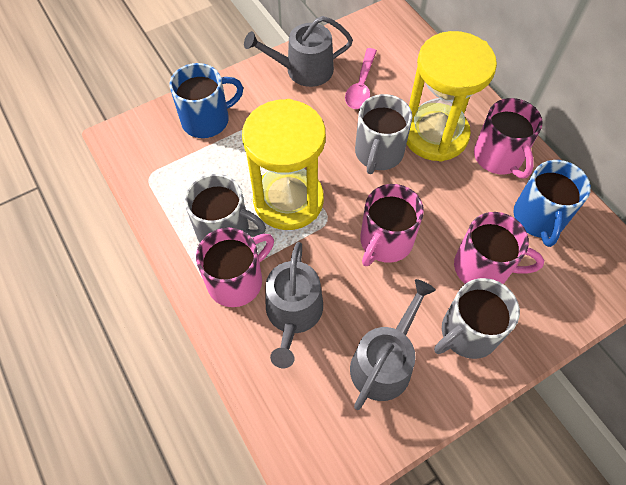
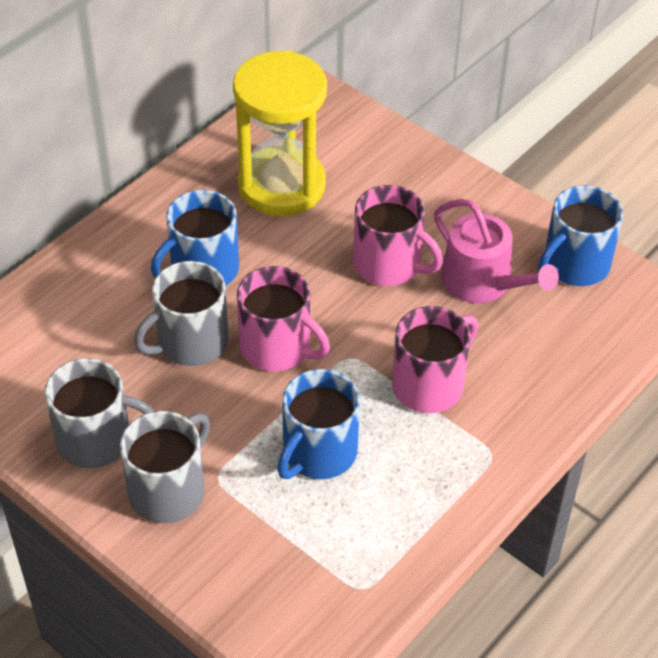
blue mug: 2 -> 3
grey watering can: 3 -> 0
pink mug: 4 -> 3
pink spoon: 1 -> 0
pink watering can: 0 -> 1
yellow hourglass: 2 -> 1

